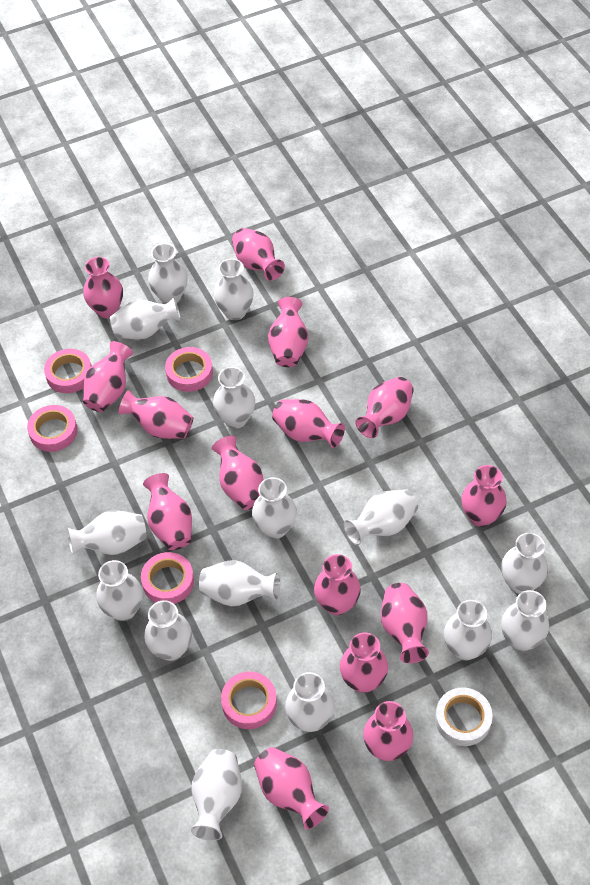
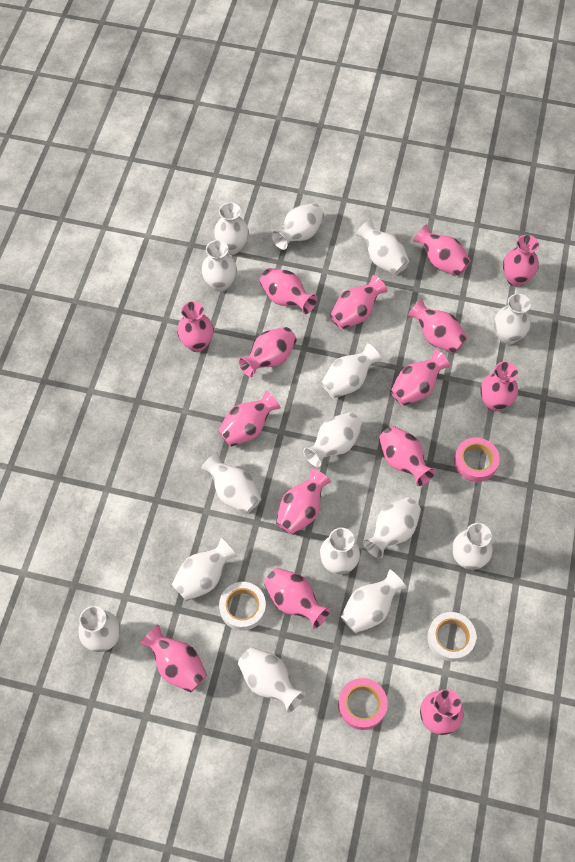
pink tape: 5 -> 2
white tape: 1 -> 2

